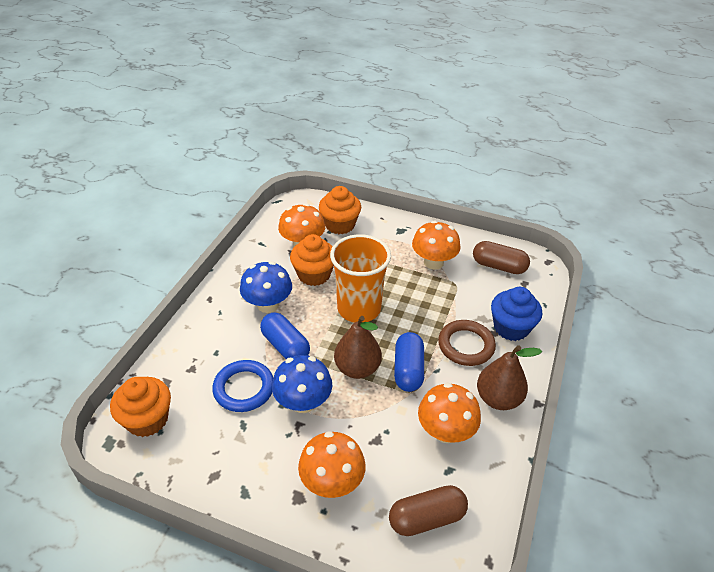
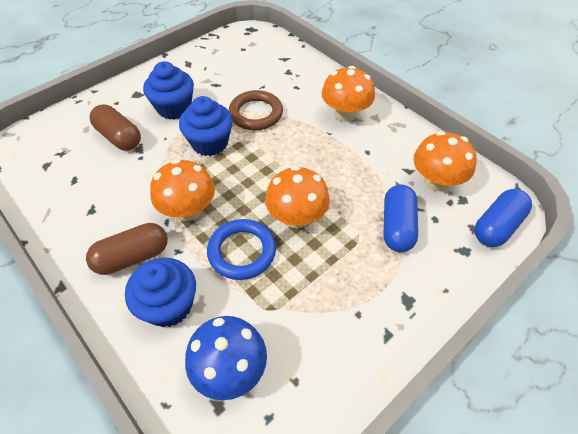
blue cupcake: 1 -> 3
blue mushroom: 2 -> 1
brown pear: 2 -> 0
orange cup: 1 -> 0
orange cupcake: 3 -> 0

